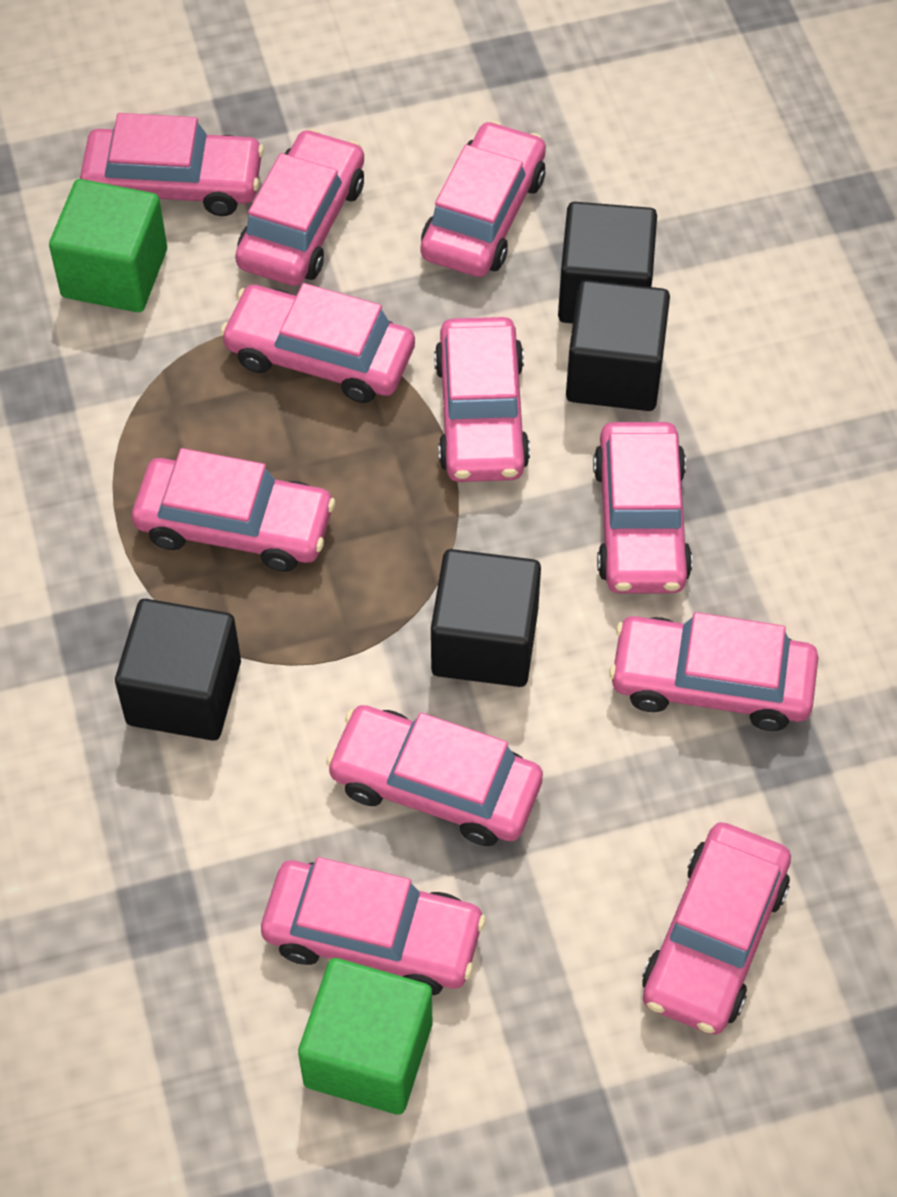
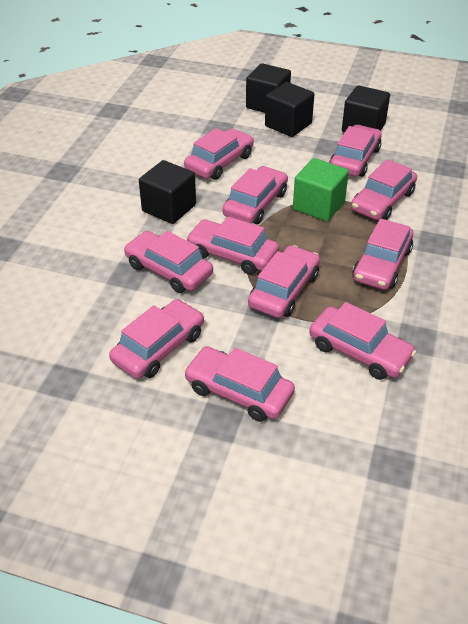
green cube: 2 -> 1

